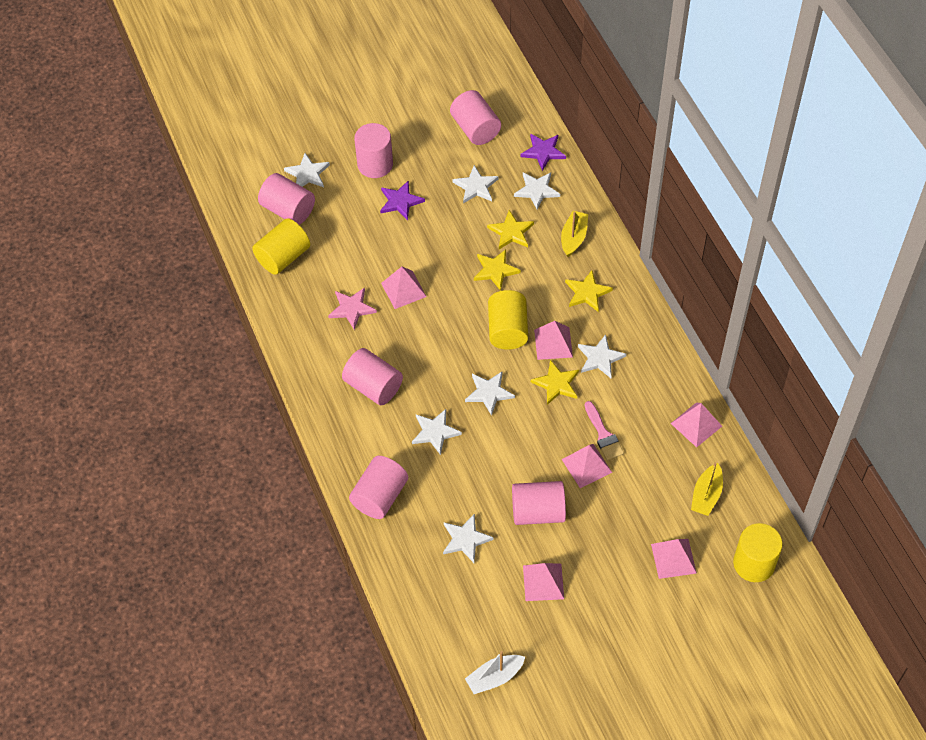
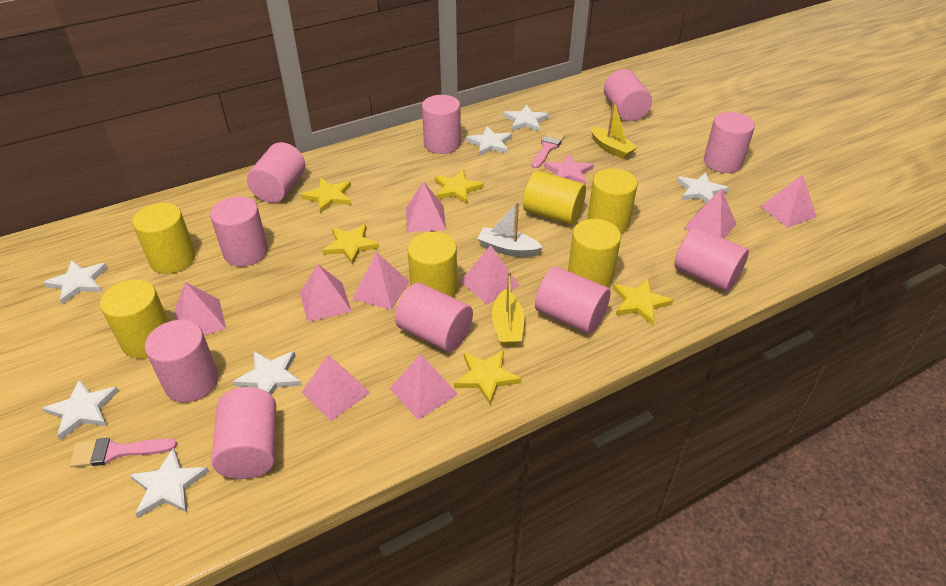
pink brush: 1 -> 2
pink cylinder: 6 -> 10
pink pyramid: 6 -> 9
purple star: 2 -> 0
yellow cylinder: 3 -> 6
yellow star: 4 -> 5

